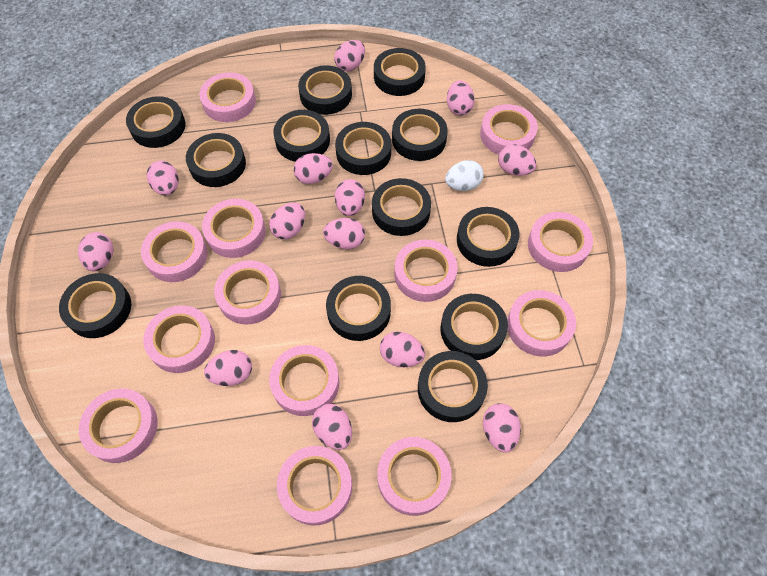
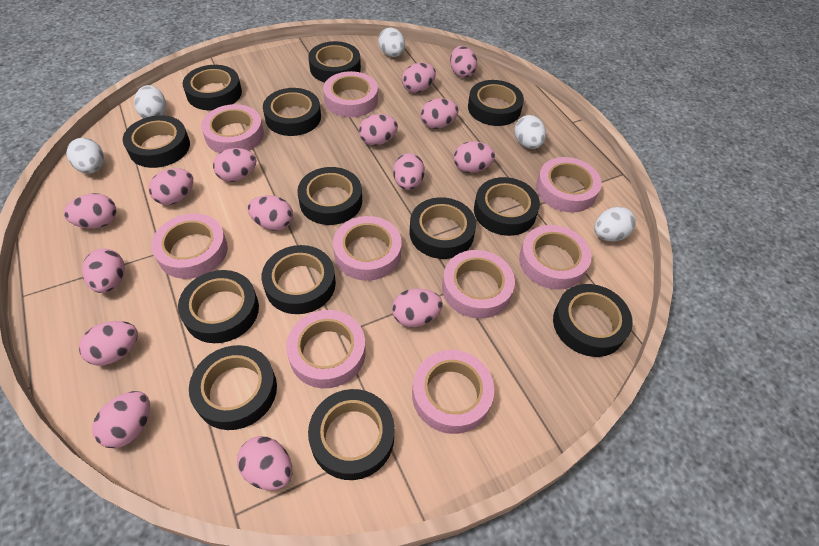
pink egg: 13 -> 15
pink tape: 13 -> 9
white egg: 1 -> 5

